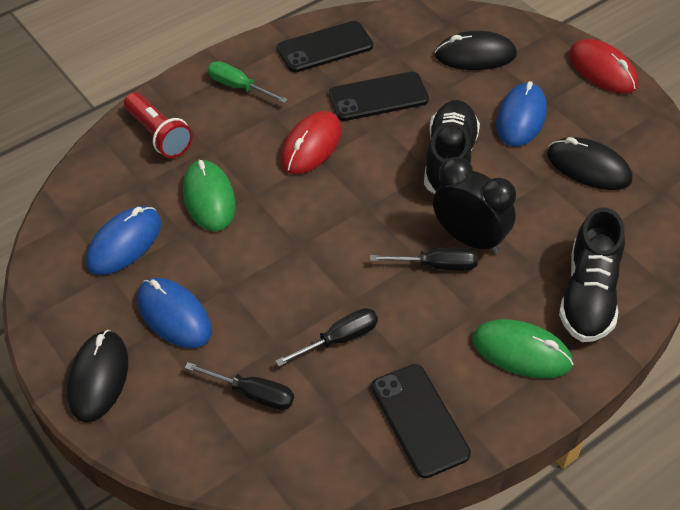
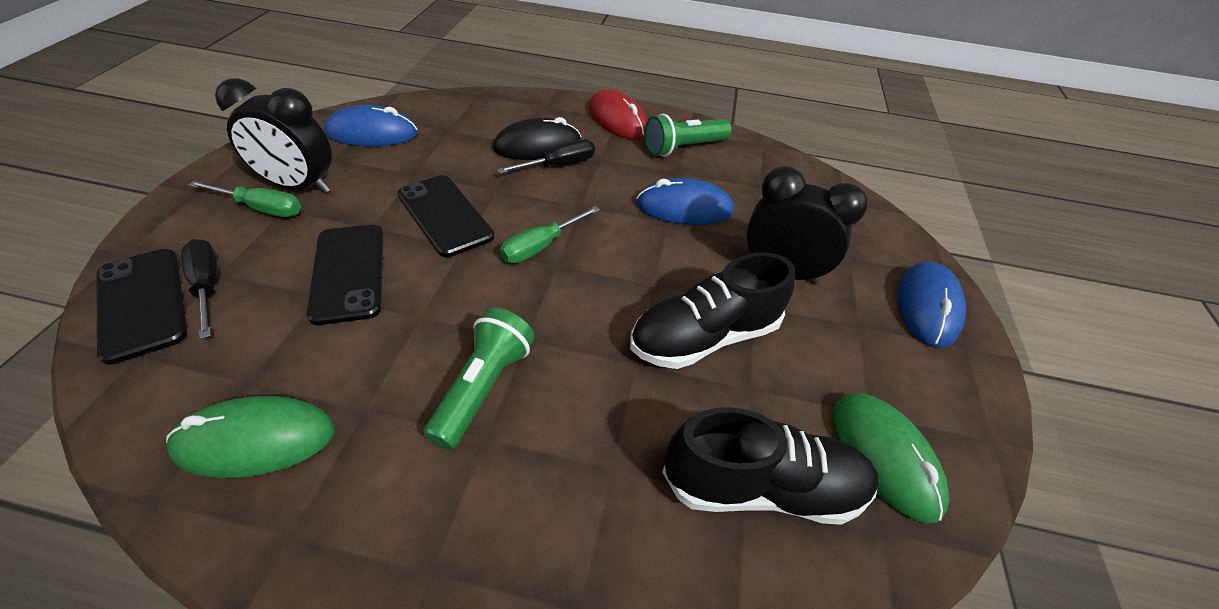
black clock: 1 -> 2
black mouse: 3 -> 1
black screwdriver: 3 -> 2
green flashlight: 0 -> 2
green screwdriver: 1 -> 2
red flashlight: 1 -> 0
red mouse: 2 -> 1

